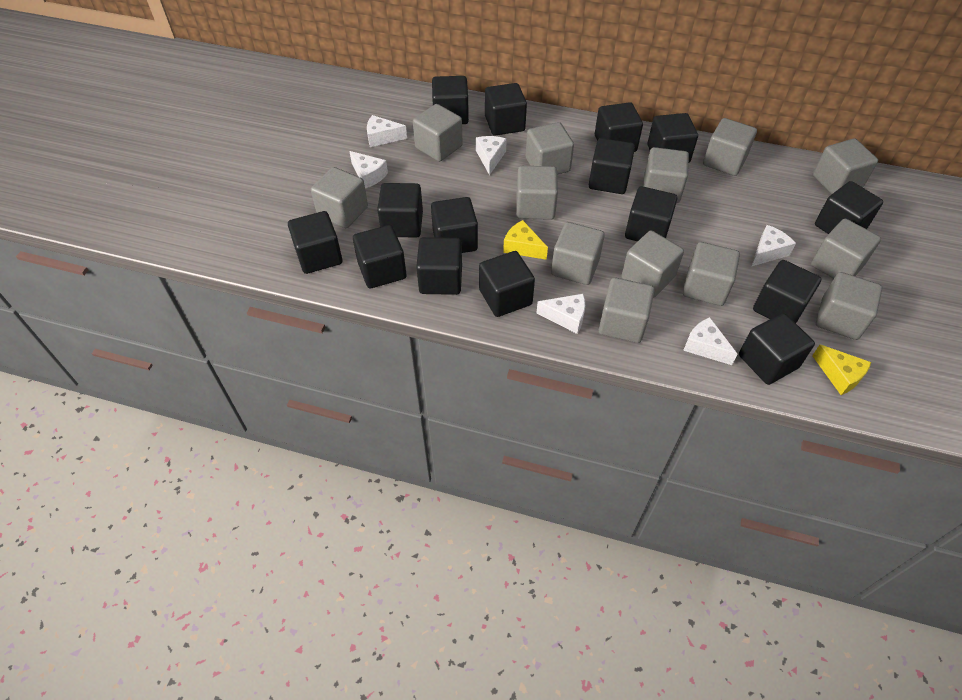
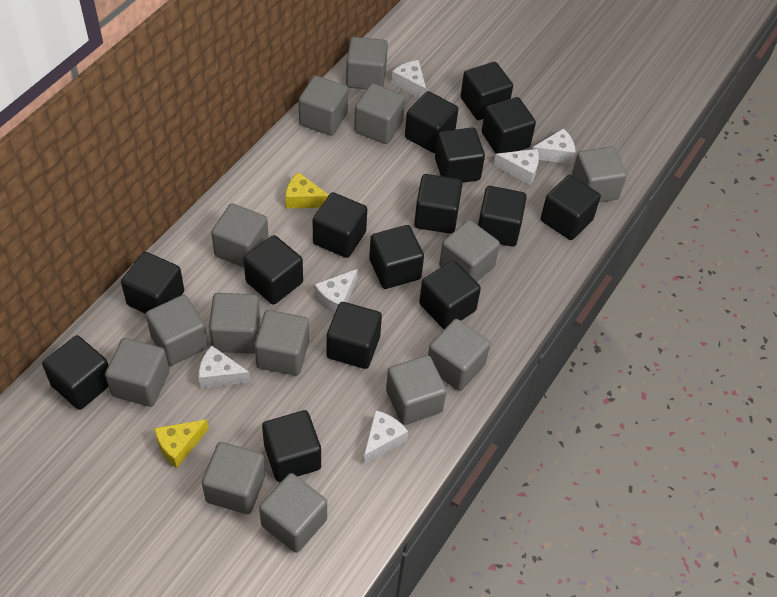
grey cube: 13 -> 14

